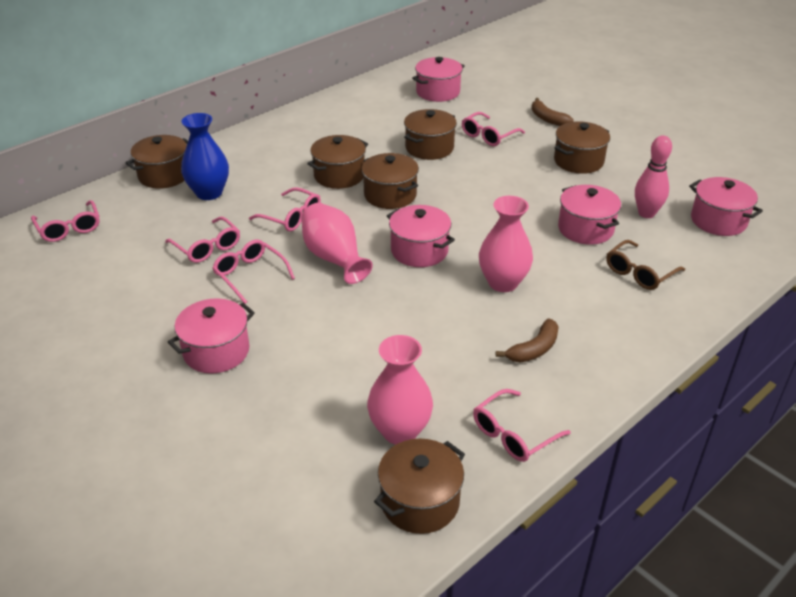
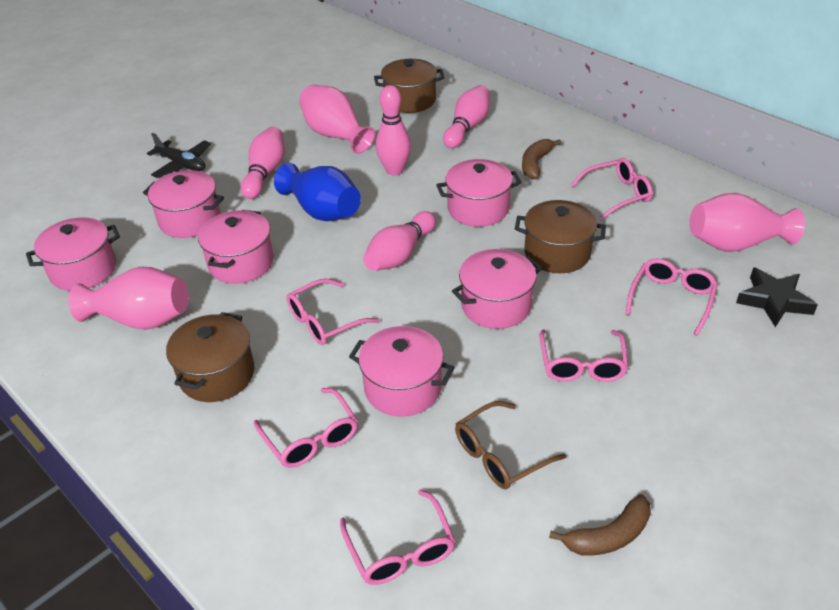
black plane: 0 -> 1
black star: 0 -> 1
brown pot: 6 -> 3
pink bowling pin: 1 -> 4
pink pot: 5 -> 6

